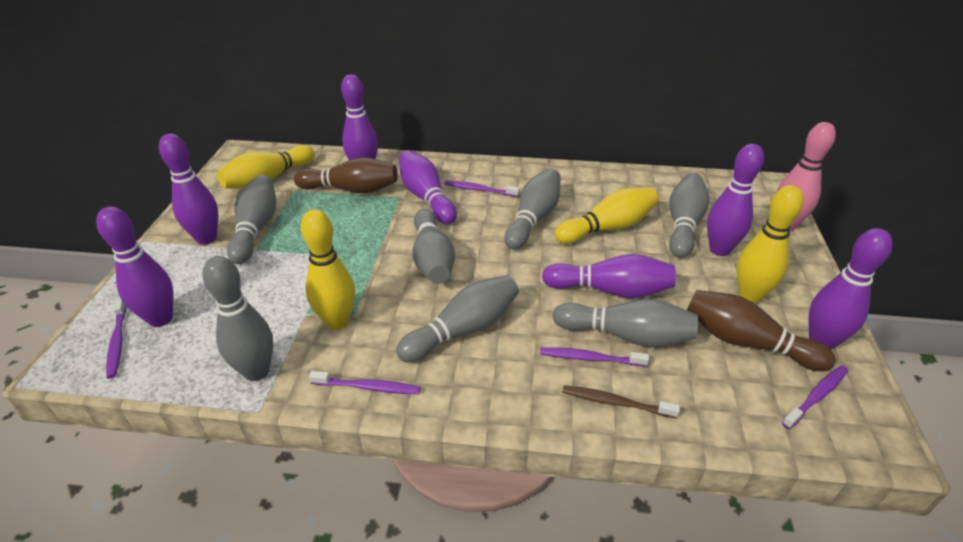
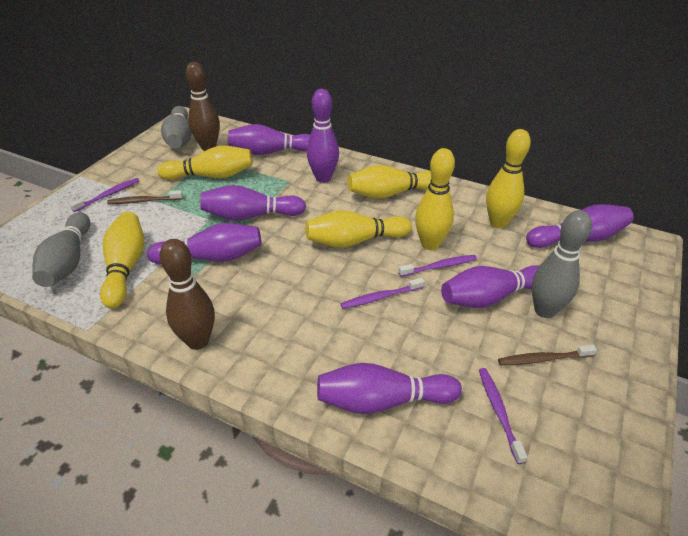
brown toothbrush: 1 -> 2
grey bowling pin: 7 -> 3
pink bowling pin: 1 -> 0
purple toothbrush: 5 -> 4
yellow bowling pin: 4 -> 6

